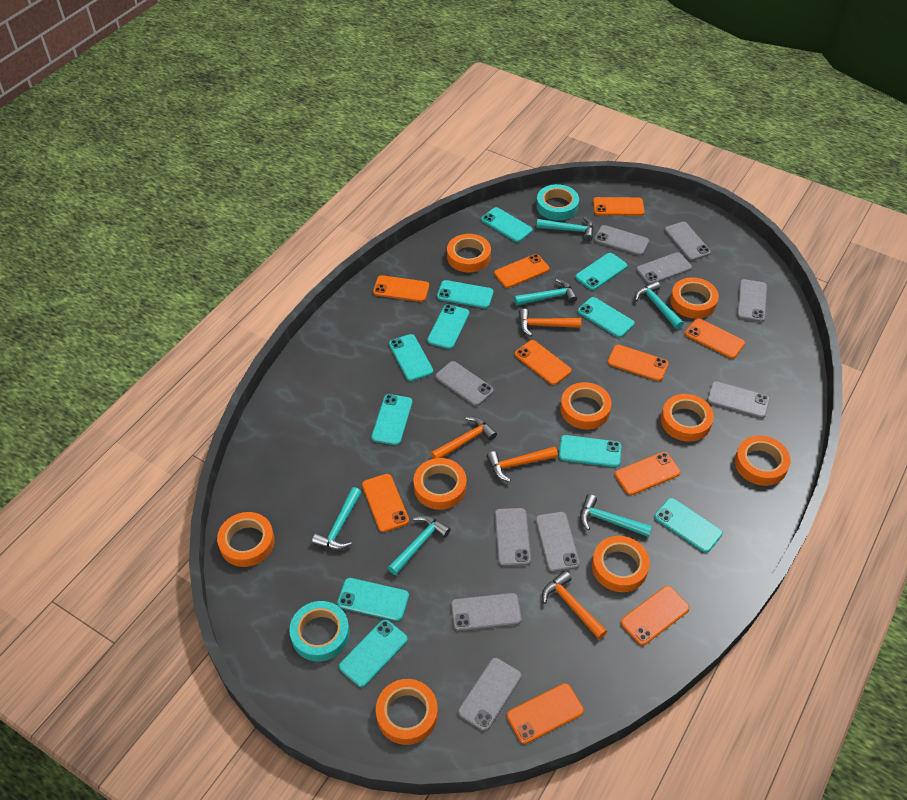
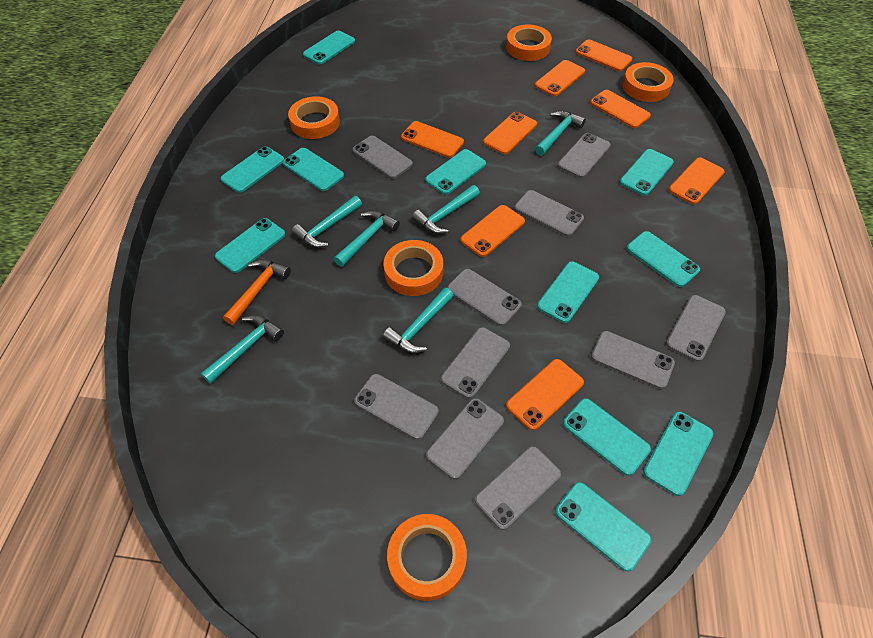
orange hammer: 4 -> 1
orange phone: 10 -> 8
orange tape: 9 -> 5
turquoise tape: 2 -> 0

